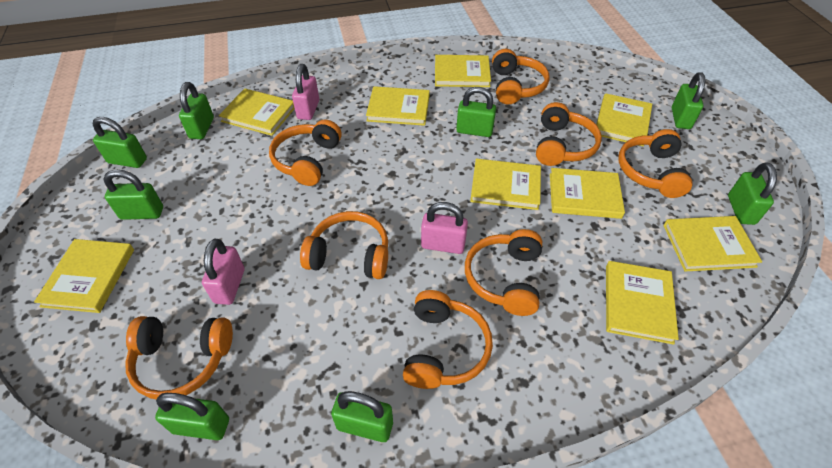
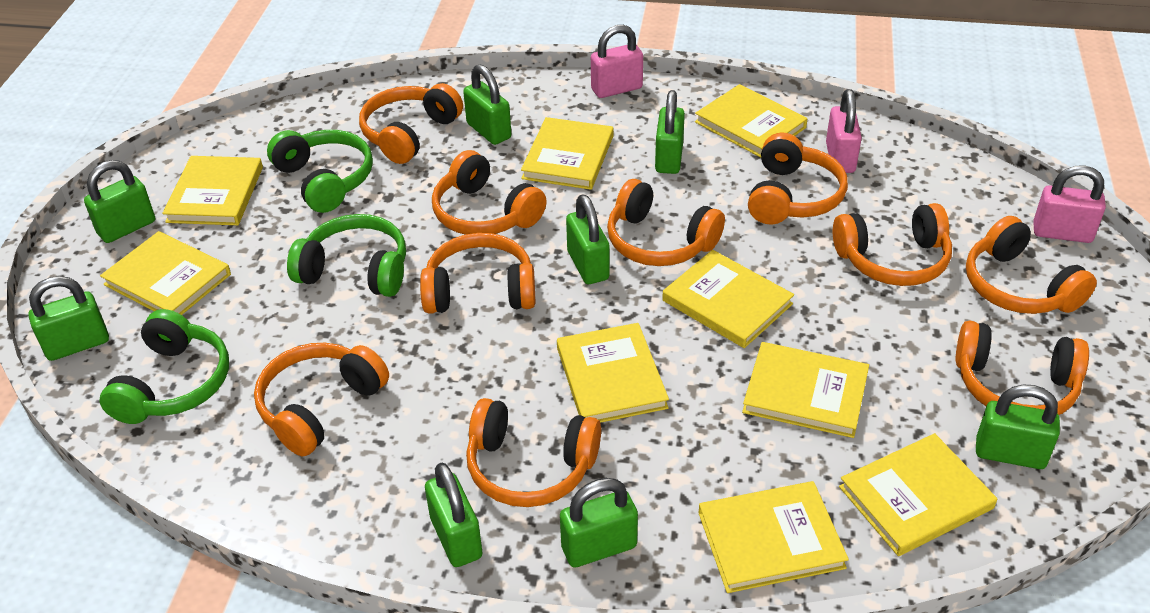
green headphones: 0 -> 3
orange headphones: 8 -> 10

